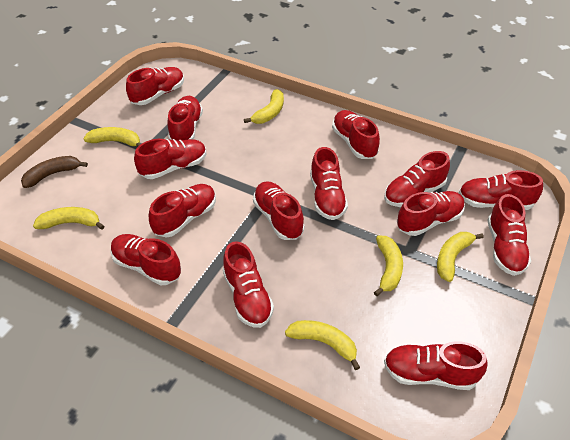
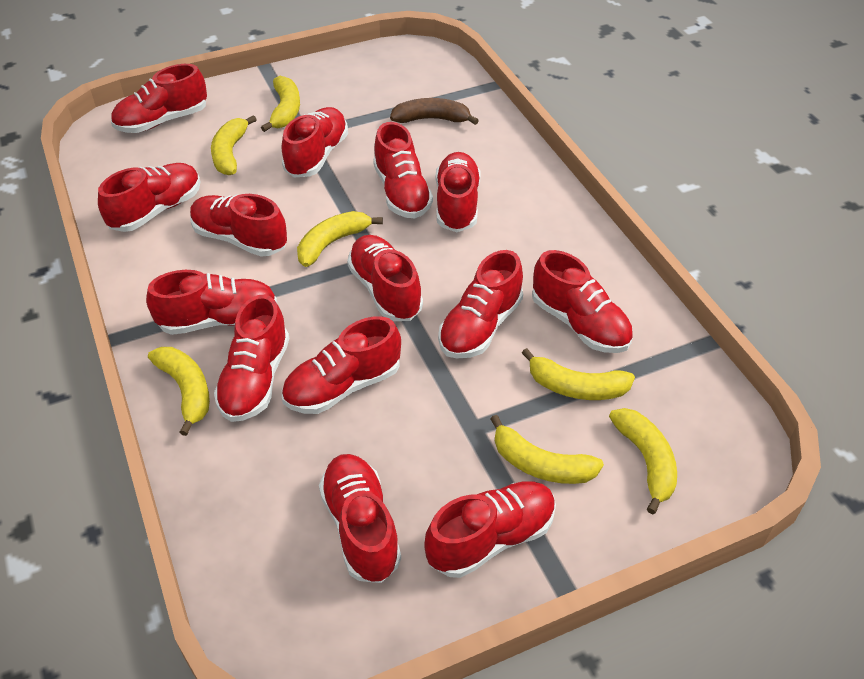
yellow banana: 6 -> 7

